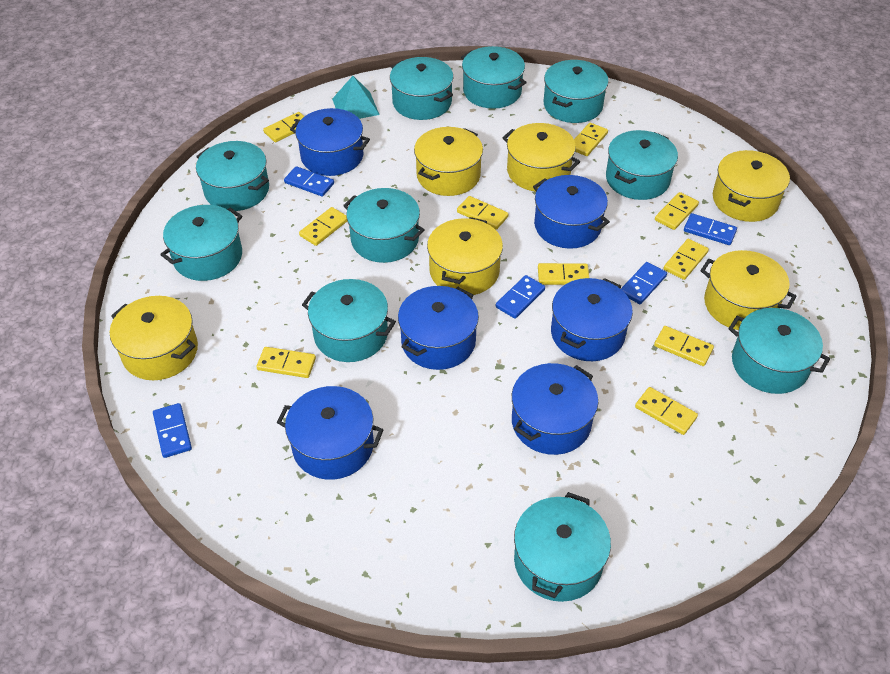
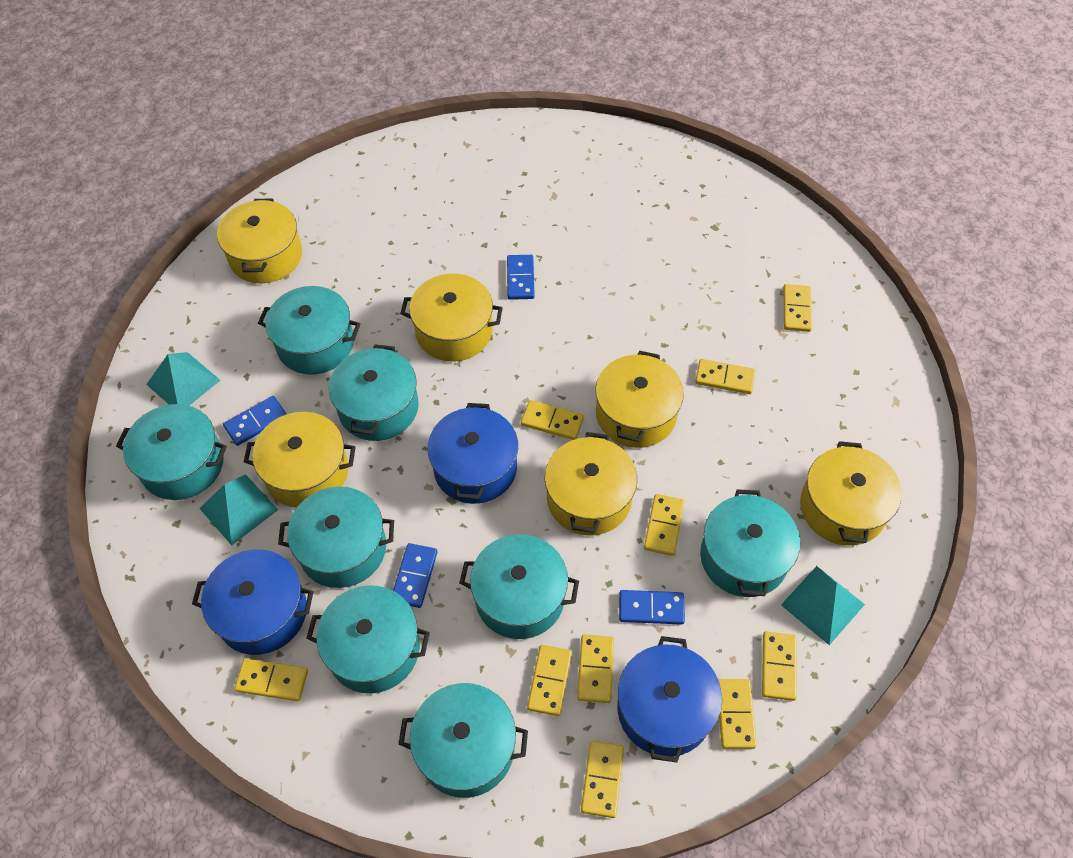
blue domino: 5 -> 4
blue pot: 6 -> 3
turquoise pot: 10 -> 8
turquoise pyramid: 1 -> 3

